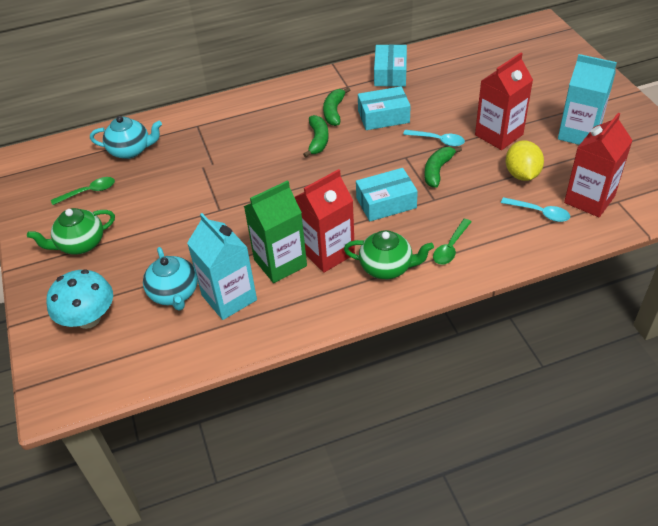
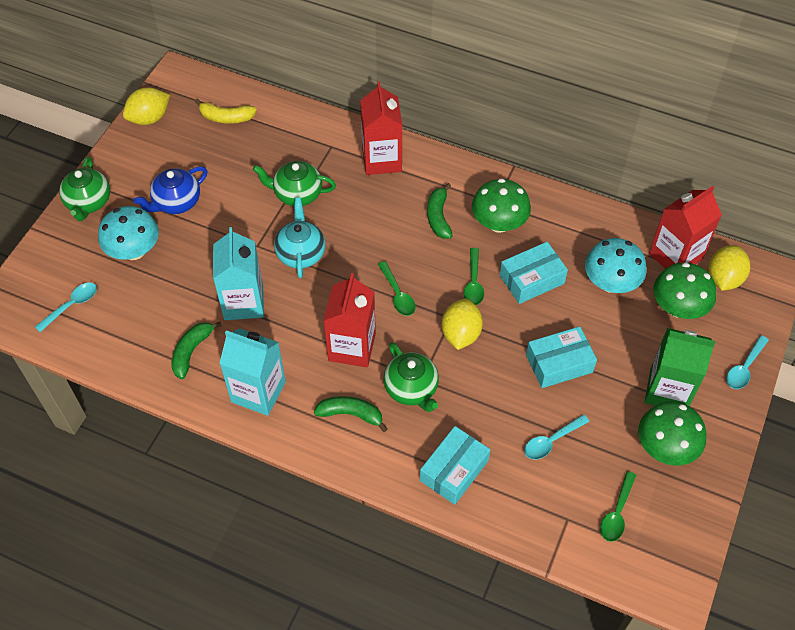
blue teapot: 0 -> 1
green mushroom: 0 -> 3
green spoon: 2 -> 3
green teapot: 2 -> 3
turquoise mushroom: 1 -> 2
turquoise spoon: 2 -> 3
turquoise teapot: 2 -> 1
yellow banana: 0 -> 1
yellow lemon: 1 -> 3

